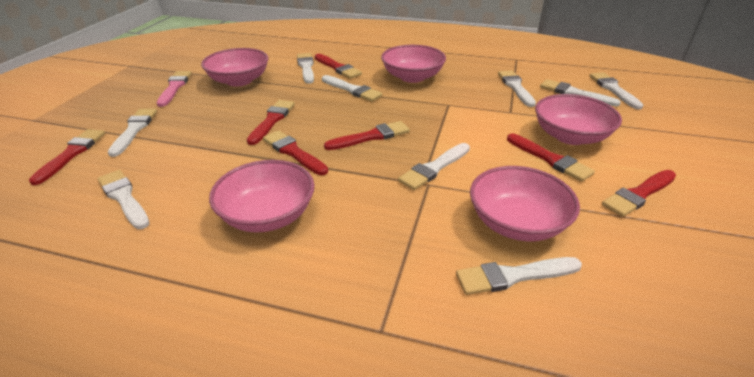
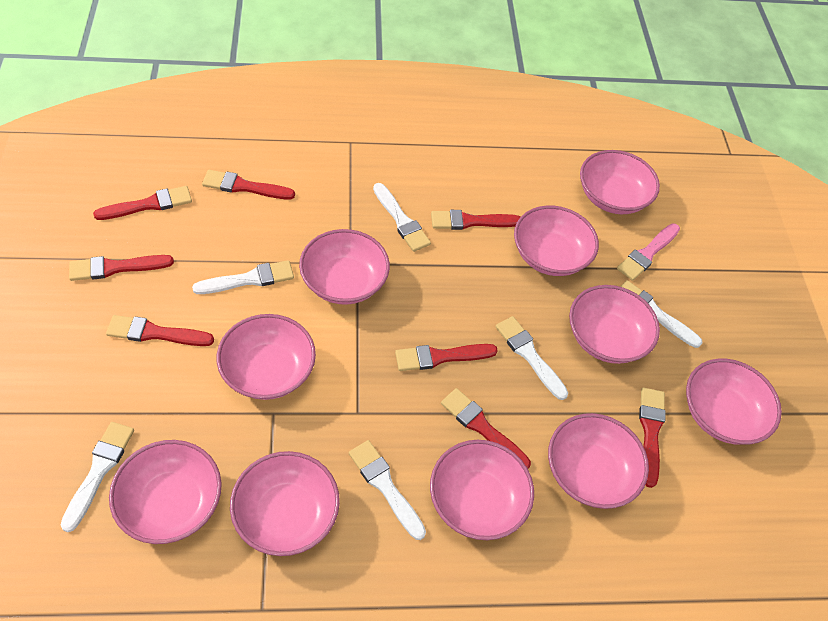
pink bowl: 5 -> 10
red brush: 7 -> 8
white brush: 9 -> 6

